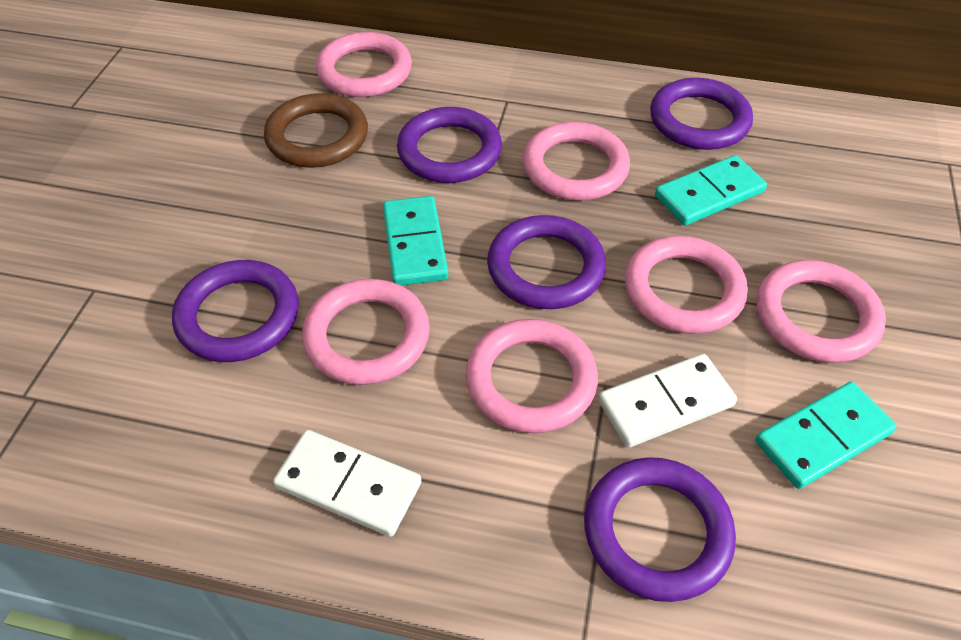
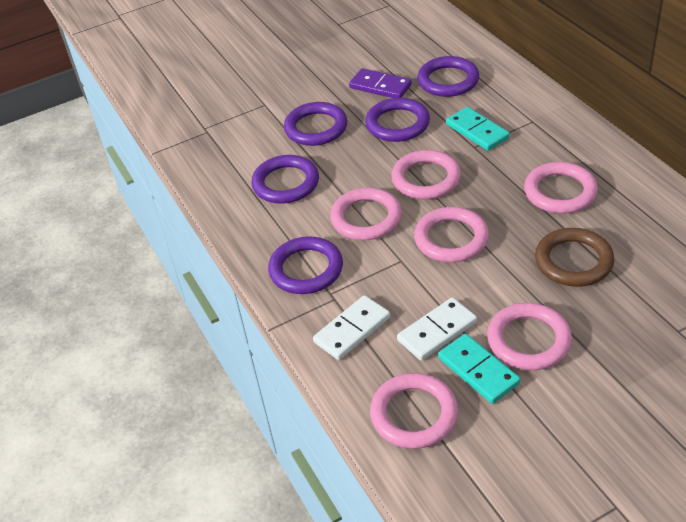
purple domino: 0 -> 1
turquoise domino: 3 -> 2

